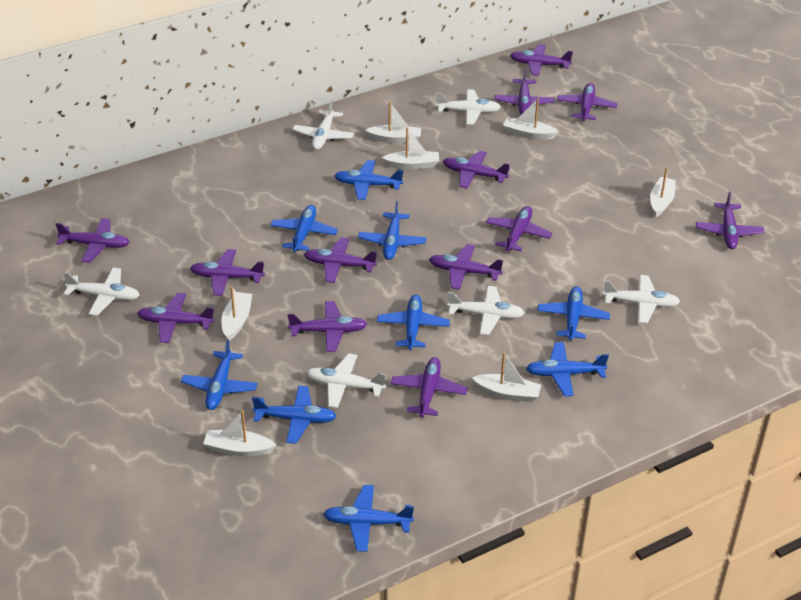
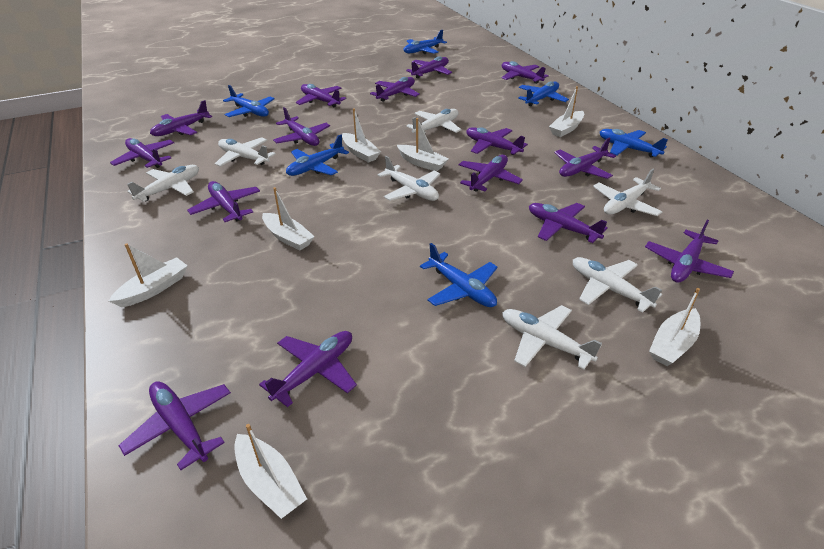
blue plane: 9 -> 6
purple plane: 13 -> 15
white plane: 6 -> 7

